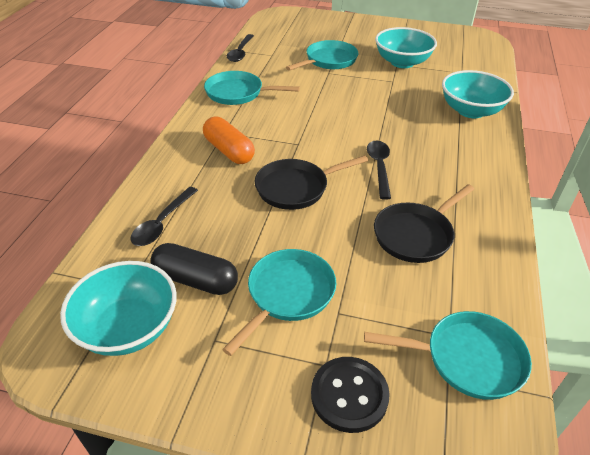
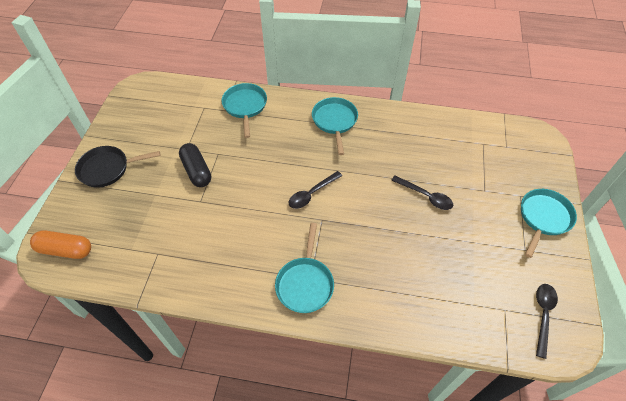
black button: 1 -> 0
black pan: 2 -> 1
turquoise bowl: 3 -> 0

